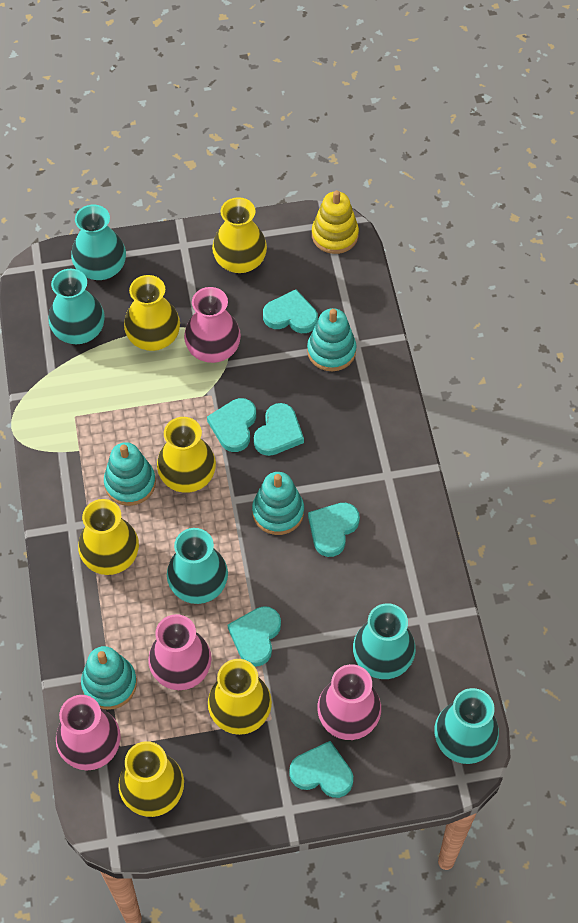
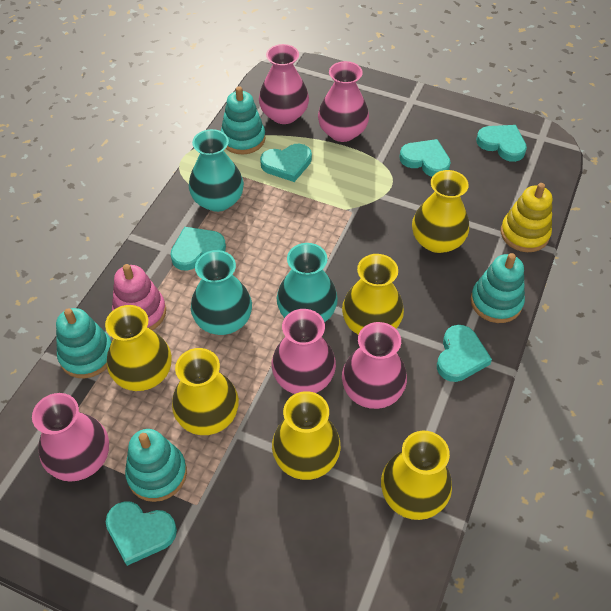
pink stacking toy: 0 -> 1
pink vase: 4 -> 5
turquoise vase: 5 -> 3

